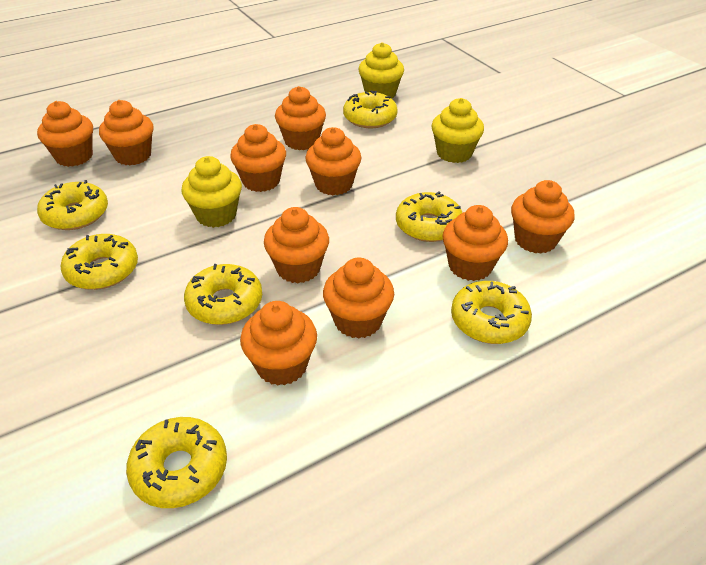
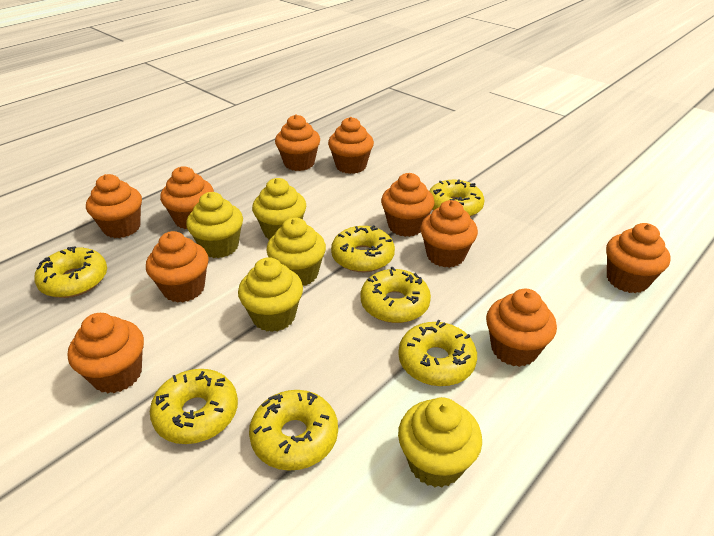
yellow cupcake: 3 -> 5

